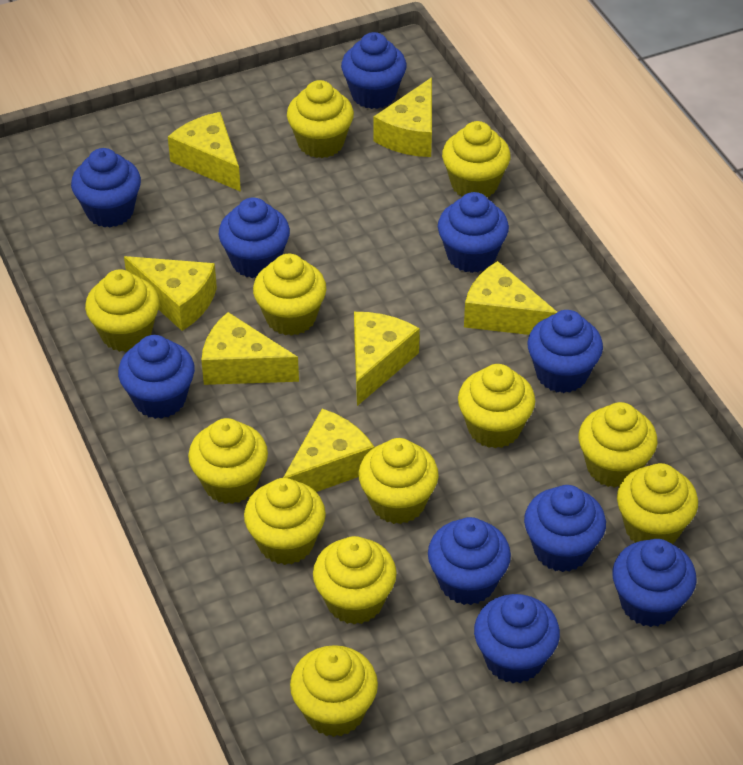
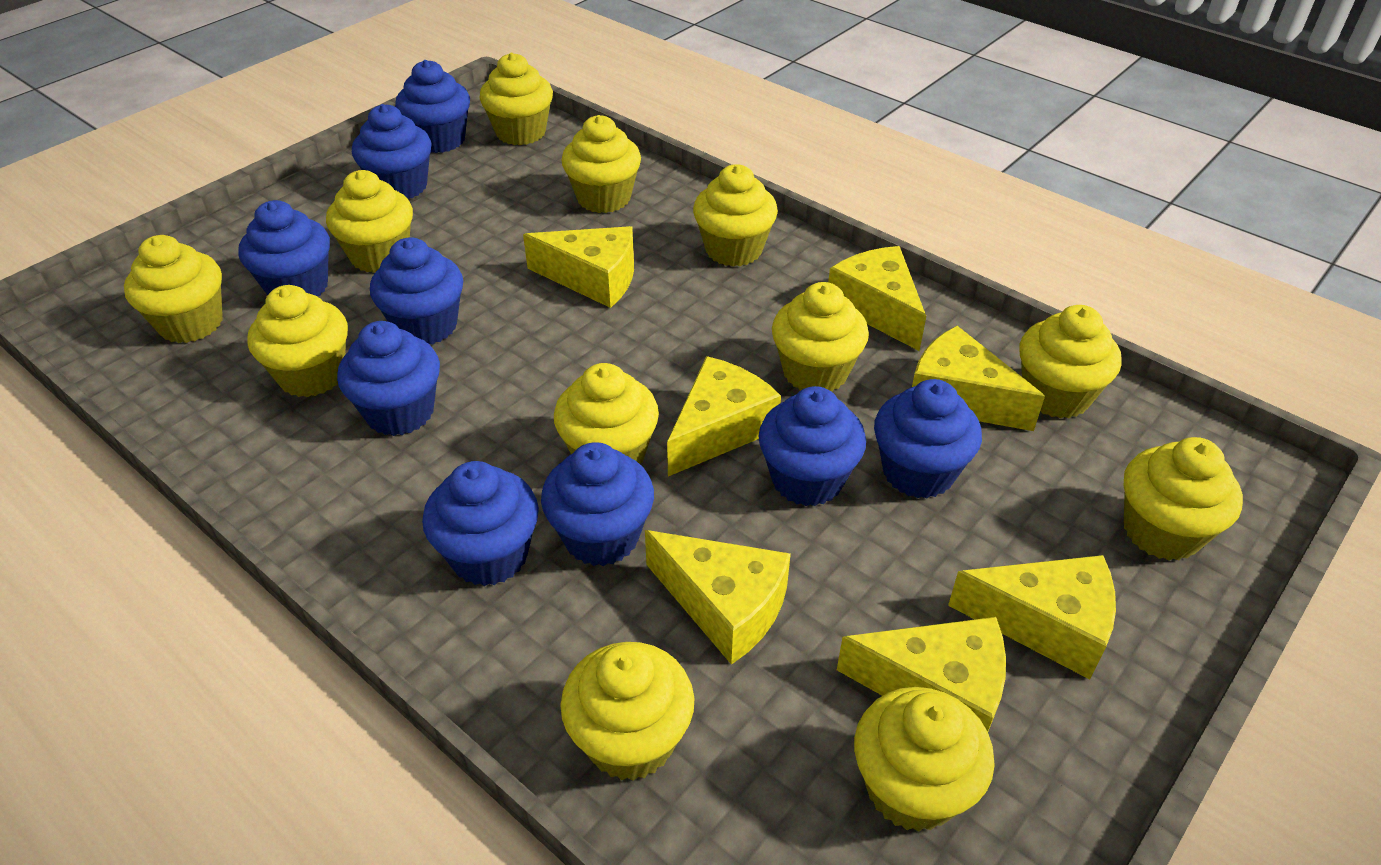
blue cupcake: 10 -> 9

